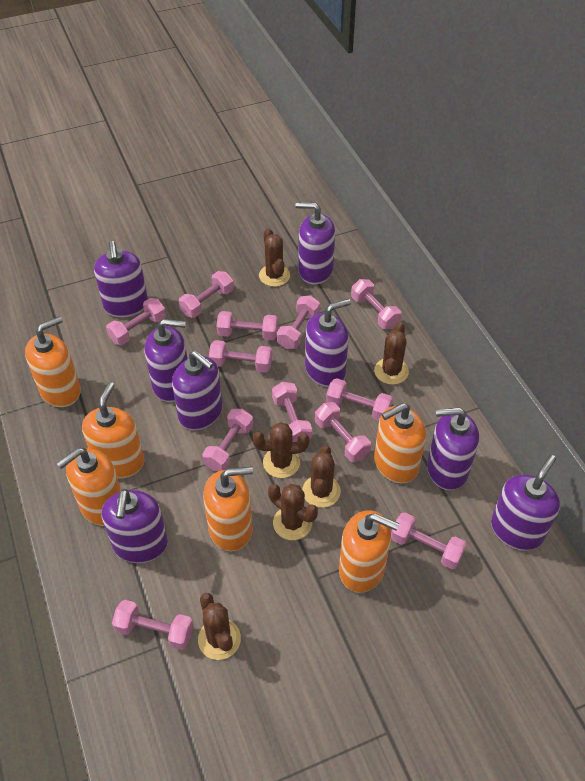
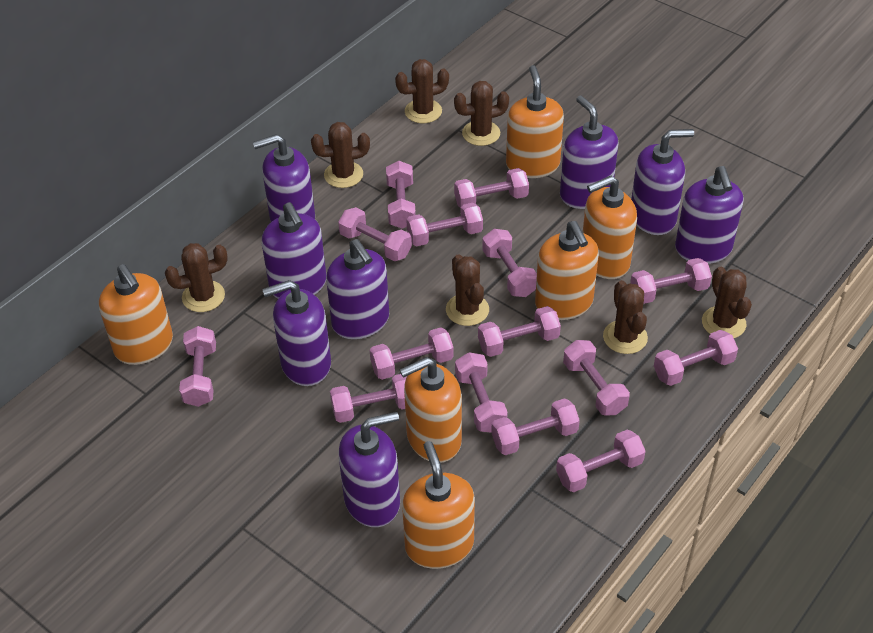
brown cactus: 6 -> 7
pink dumbbell: 12 -> 15

